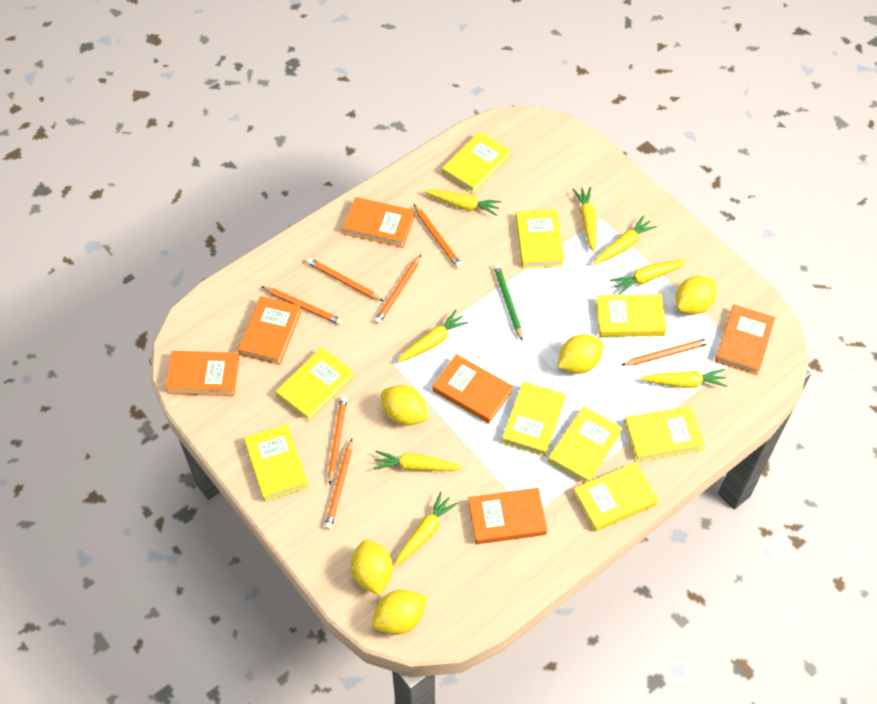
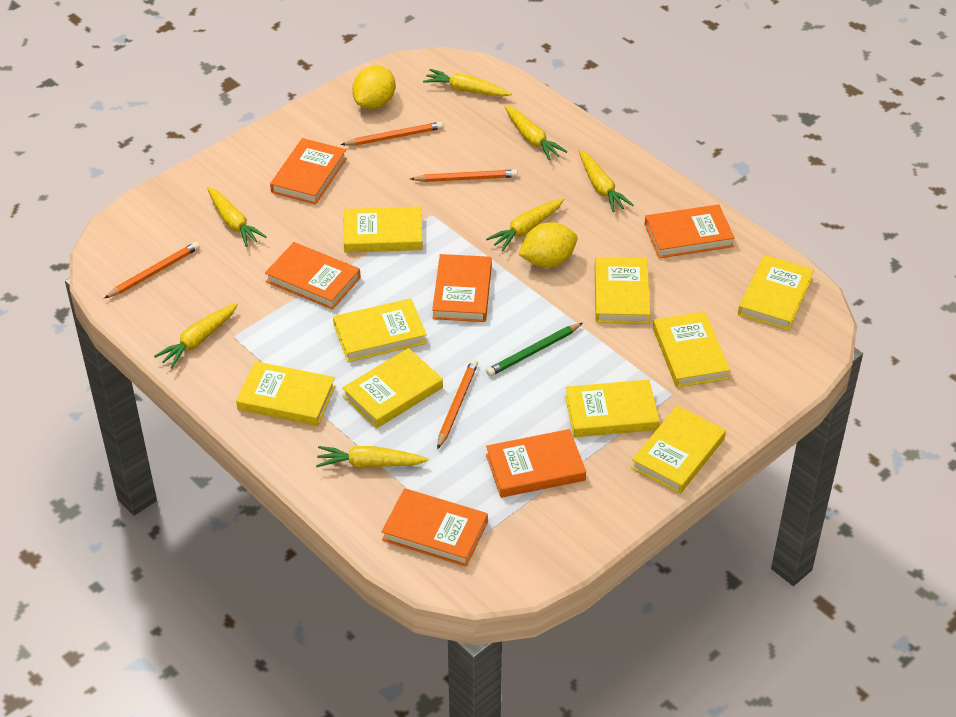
orange pencil: 7 -> 4
yellow carrot: 8 -> 7
yellow lemon: 5 -> 2

